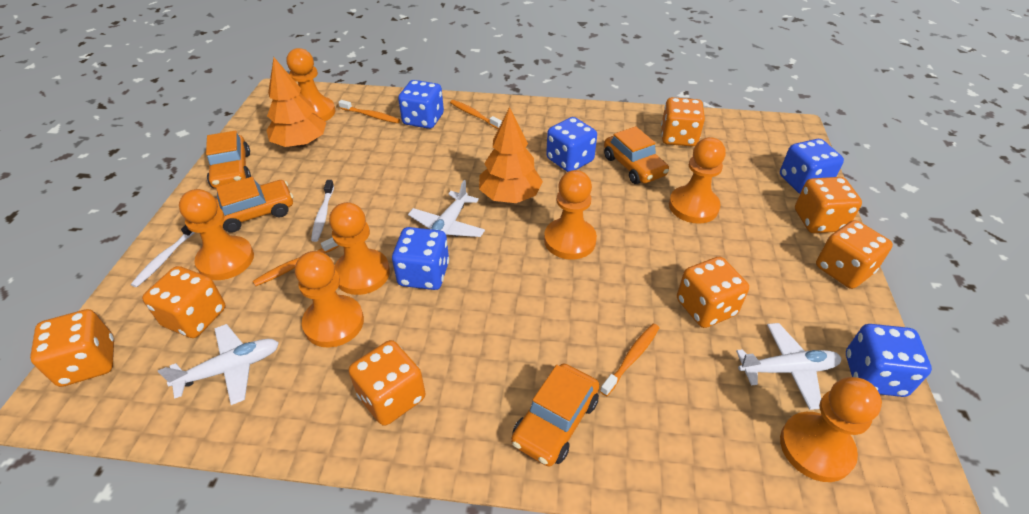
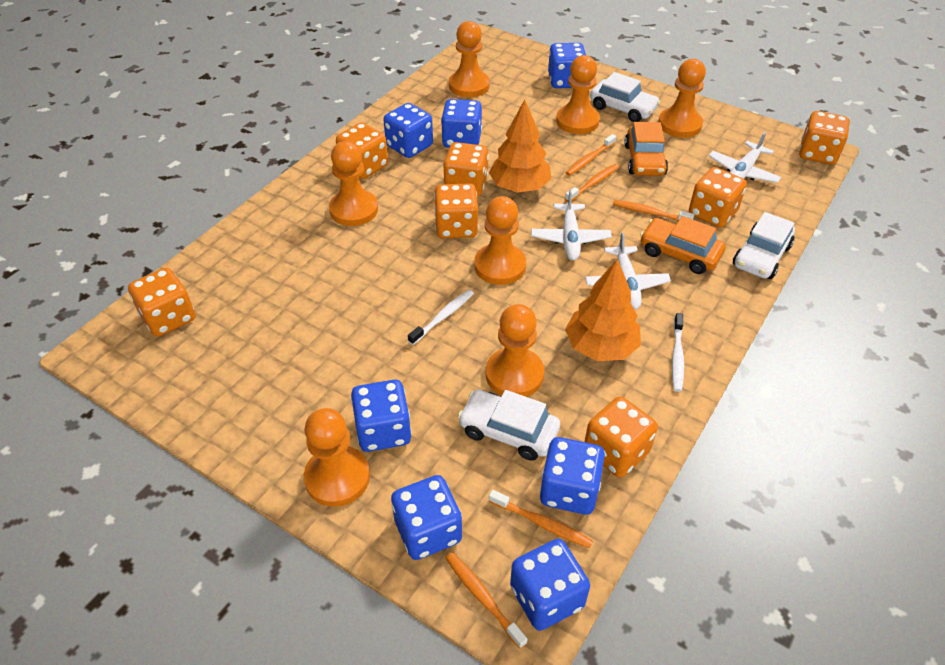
blue dice: 5 -> 7
orange car: 4 -> 2
orange toothbrush: 4 -> 5
white car: 0 -> 3

